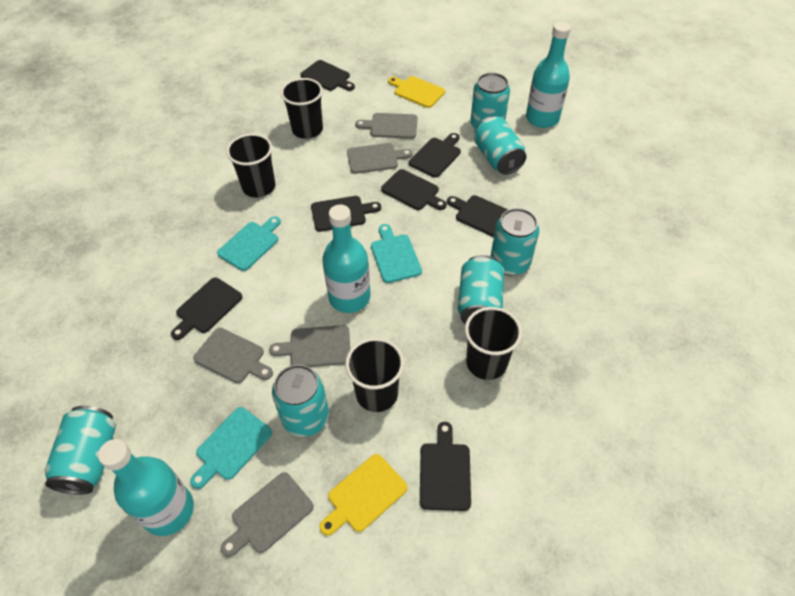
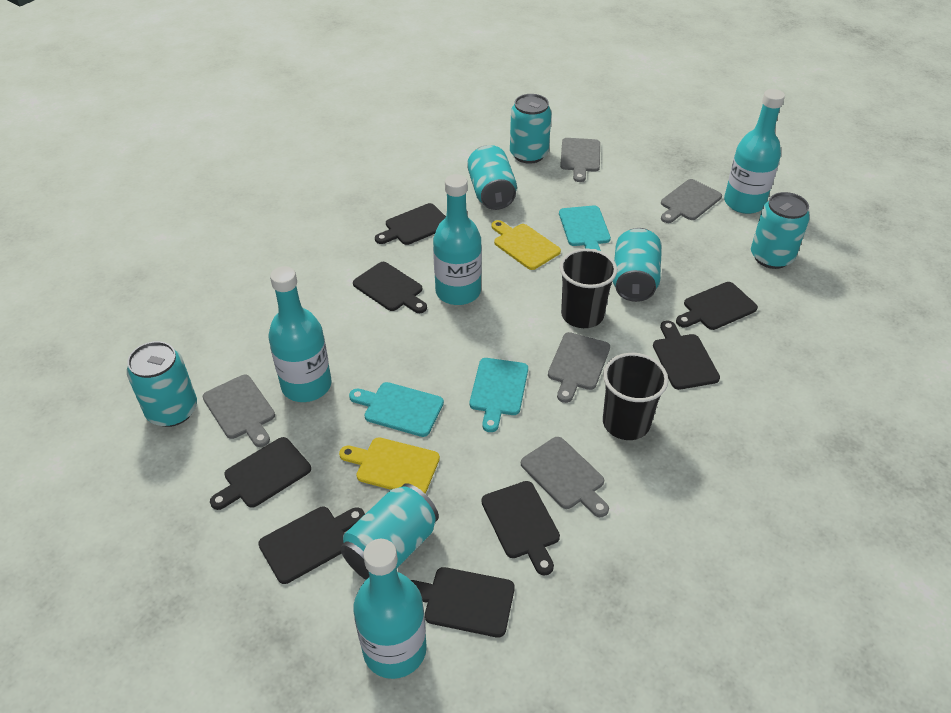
black cup: 4 -> 2
black cutting board: 7 -> 8
turquoise bottle: 3 -> 4

